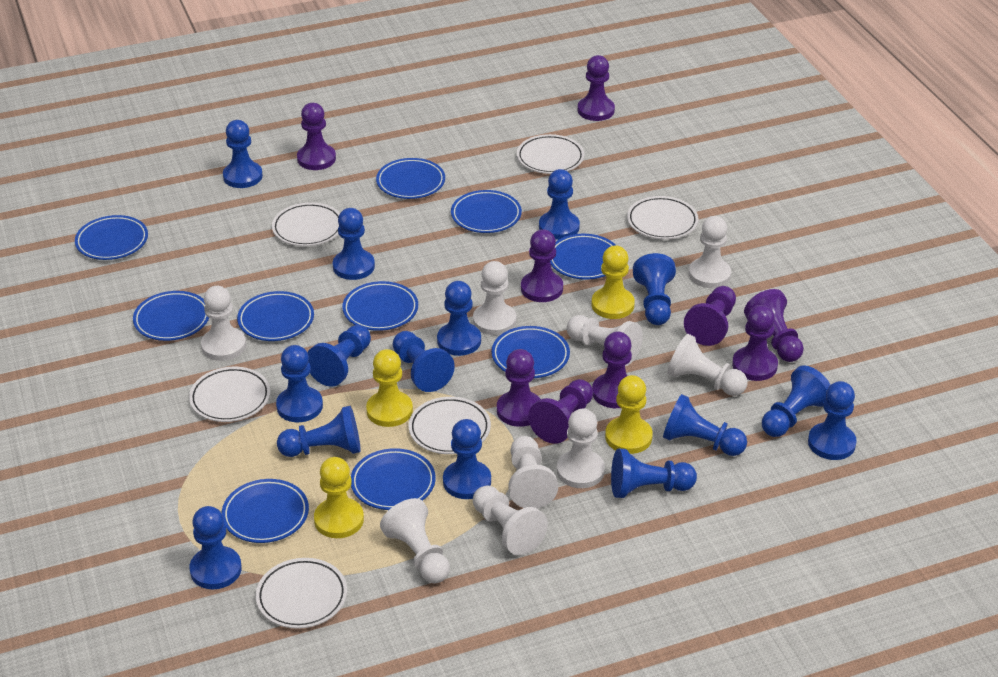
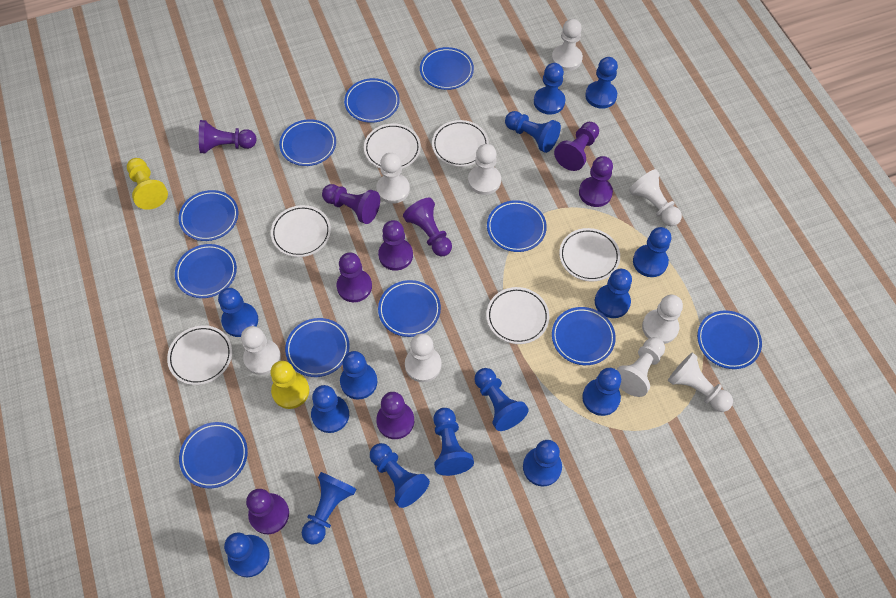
blue plate: 10 -> 11
yellow pawn: 4 -> 2

